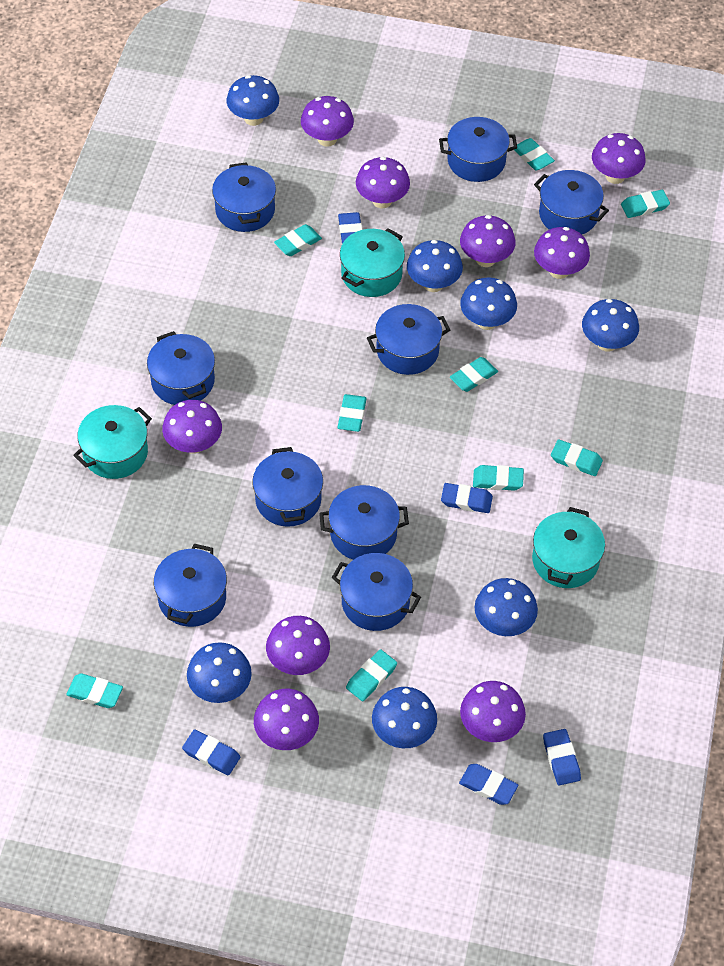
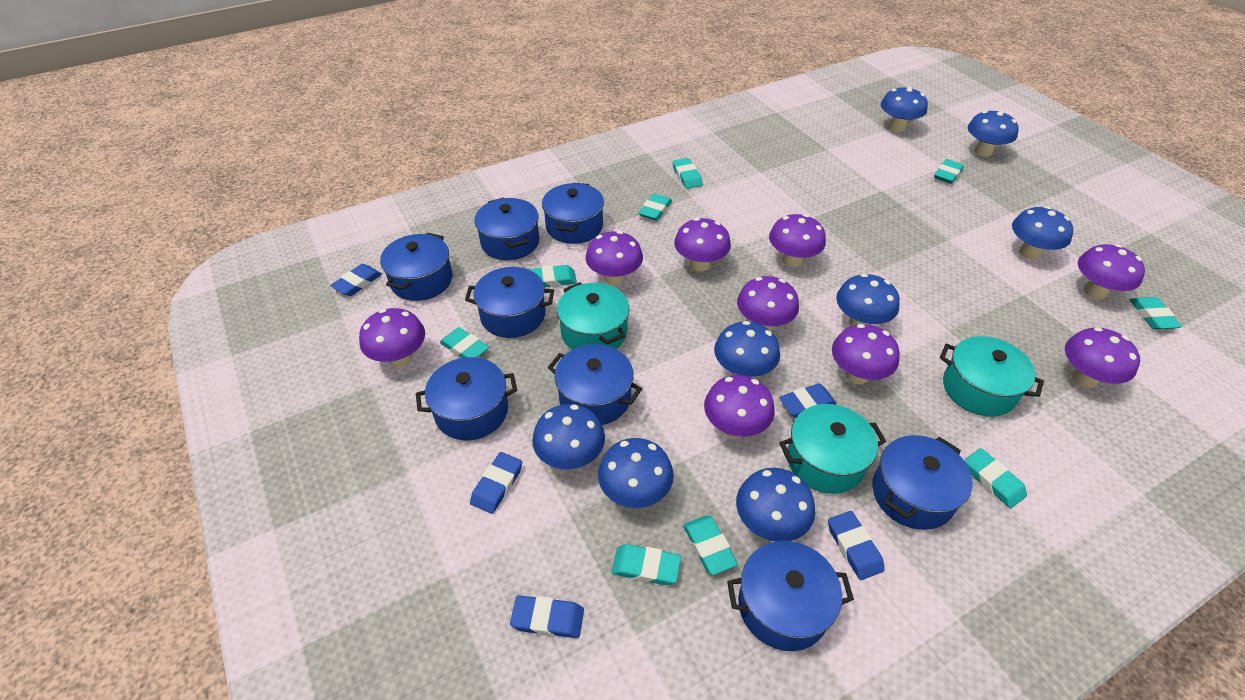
blue mushroom: 7 -> 8
blue pot: 9 -> 8

